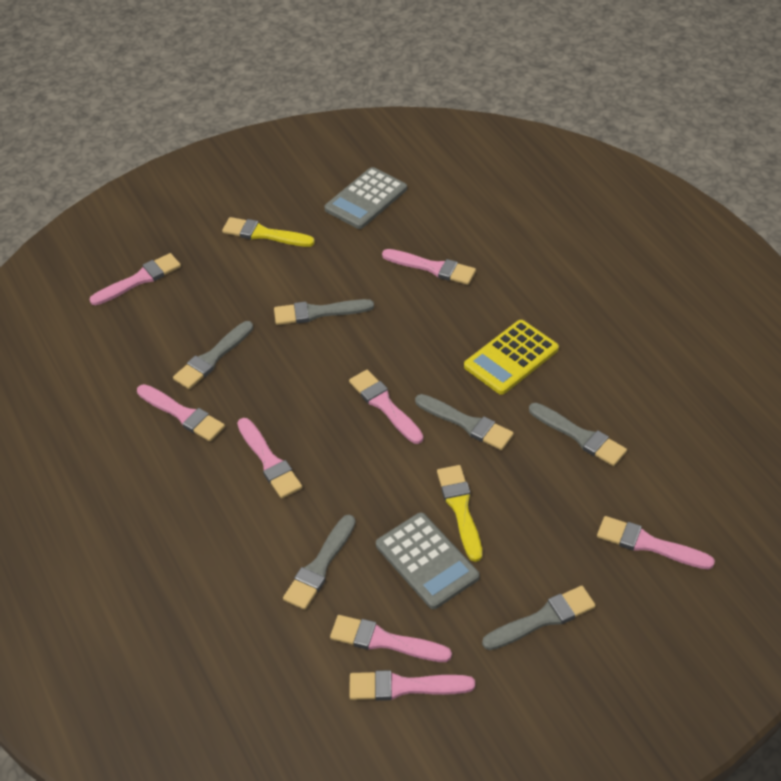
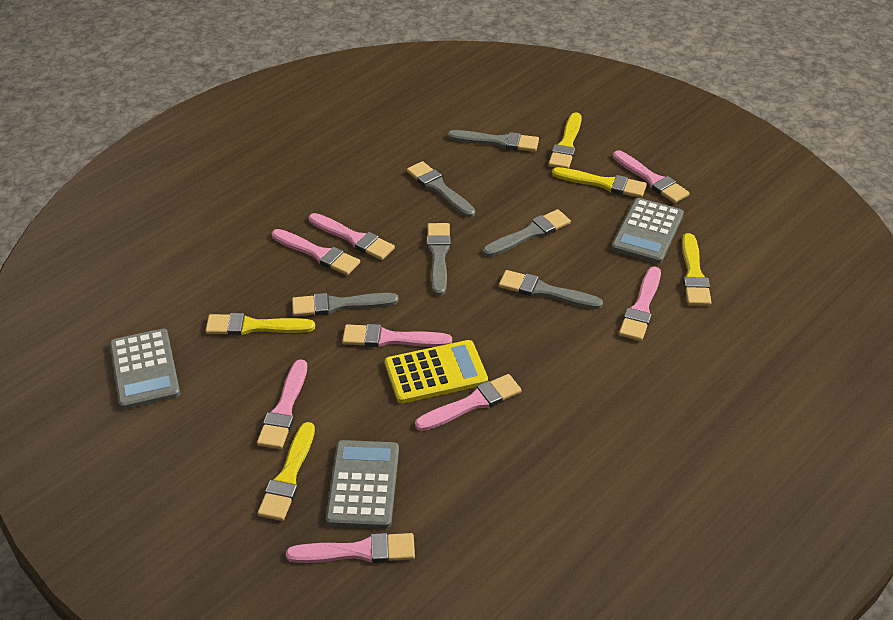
grey calculator: 2 -> 3
yellow brush: 2 -> 5

